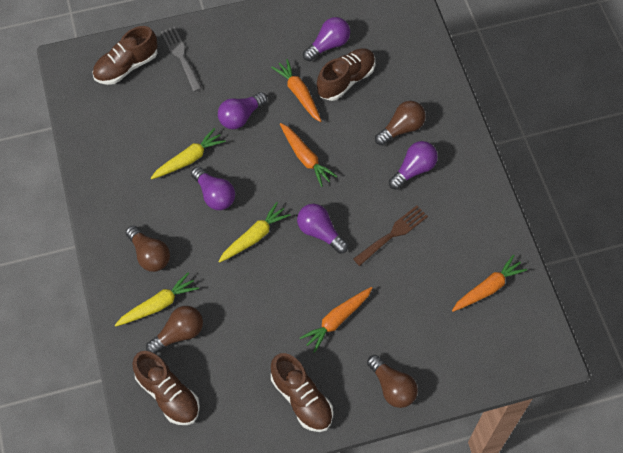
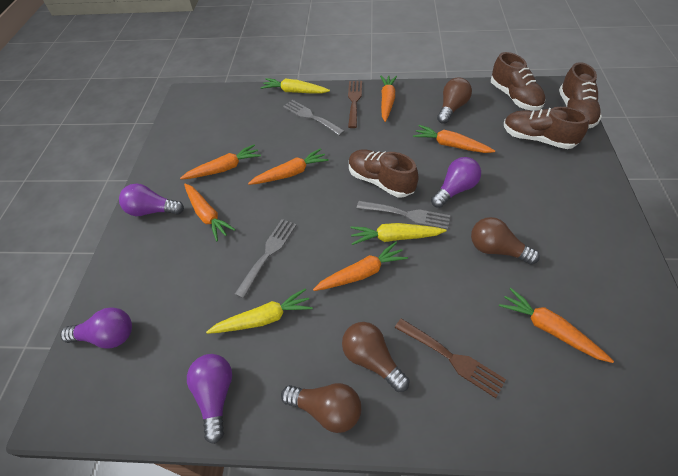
brown fork: 1 -> 2
grey fork: 1 -> 3
orange carrot: 4 -> 7
purple light bulb: 5 -> 4

